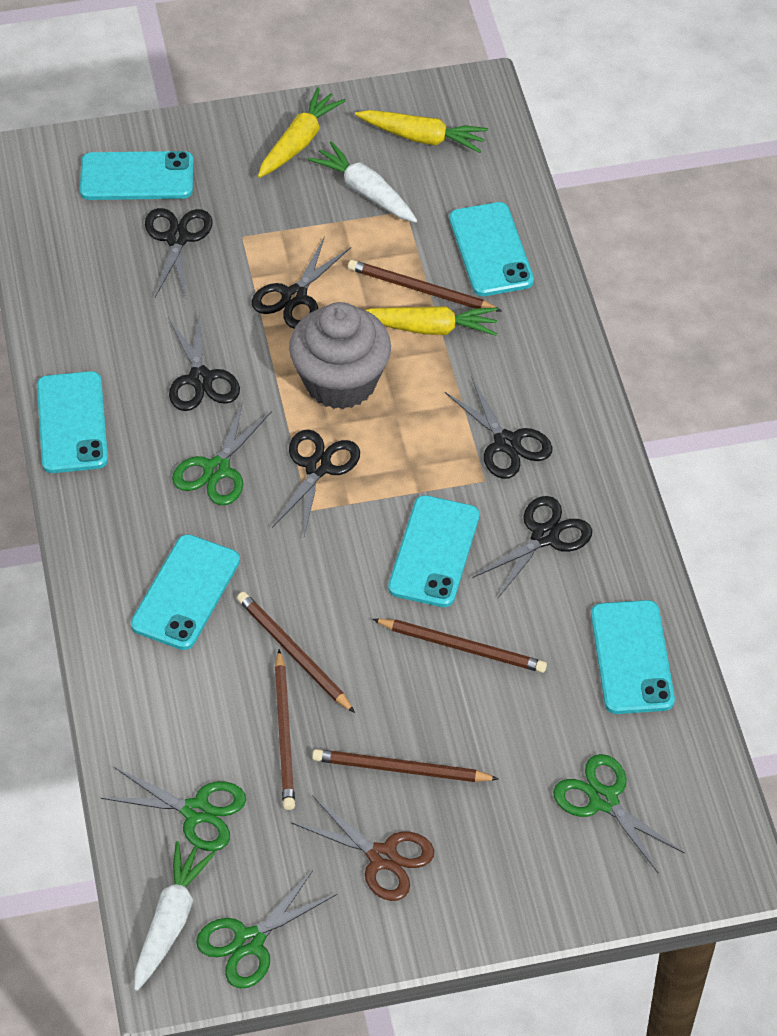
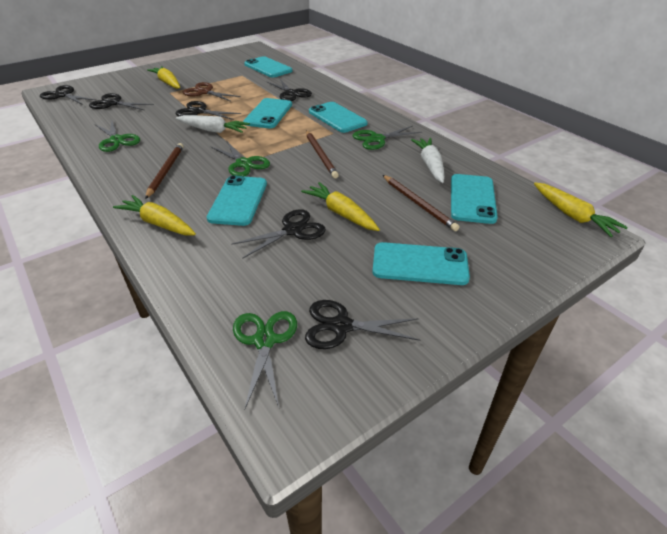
brown pencil: 5 -> 3
grey cupcake: 1 -> 0
yellow carrot: 3 -> 4

